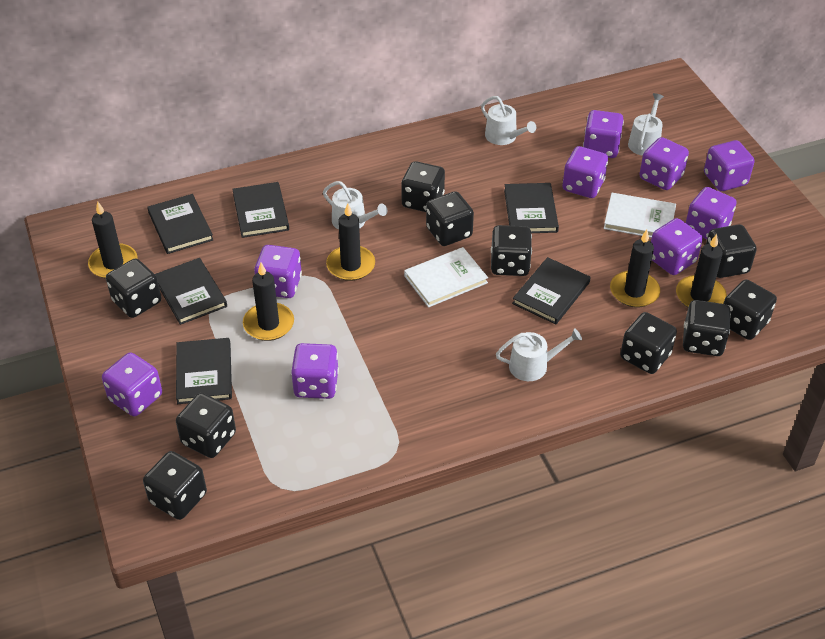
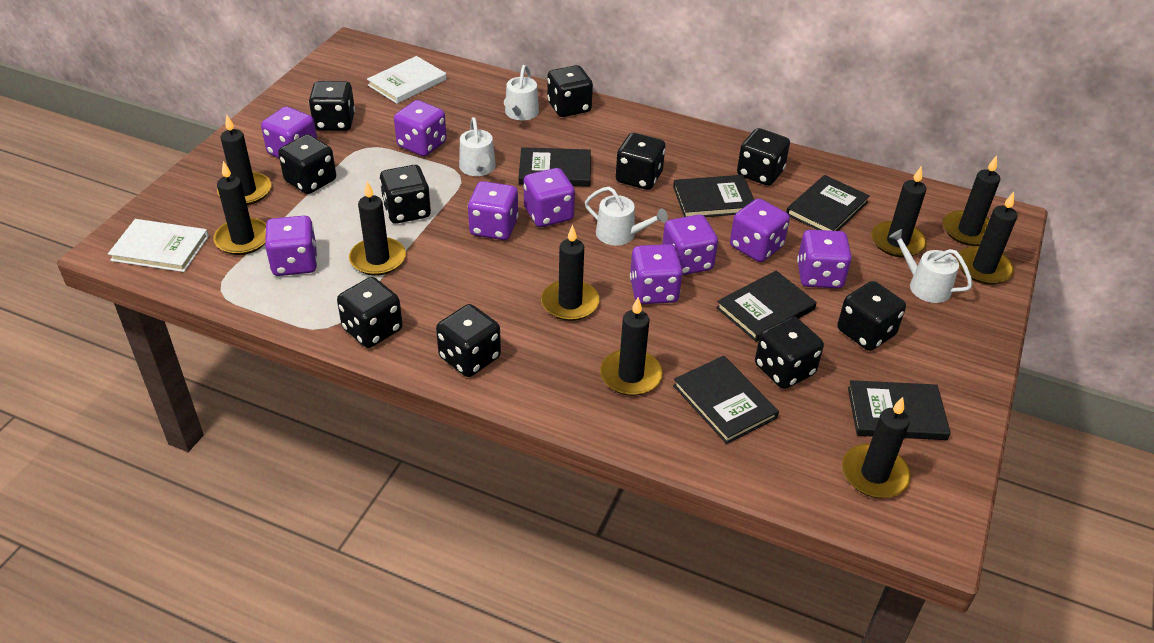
black candle: 5 -> 9

